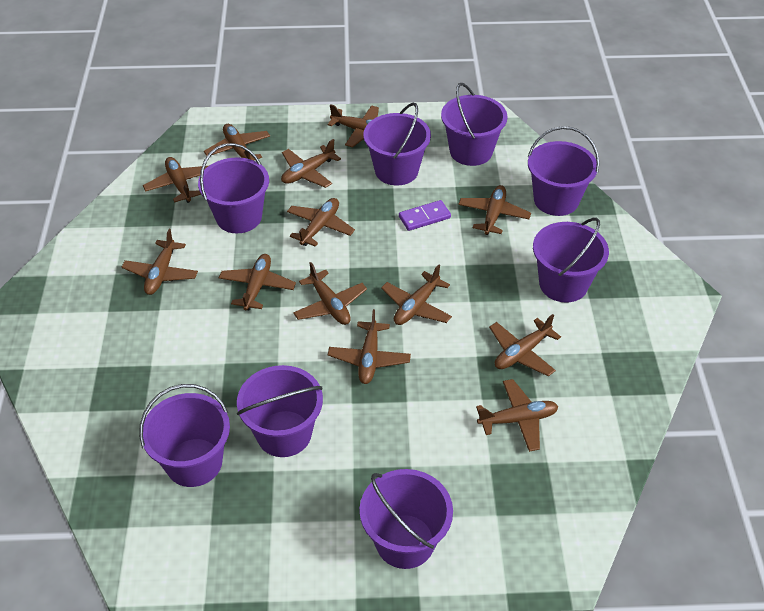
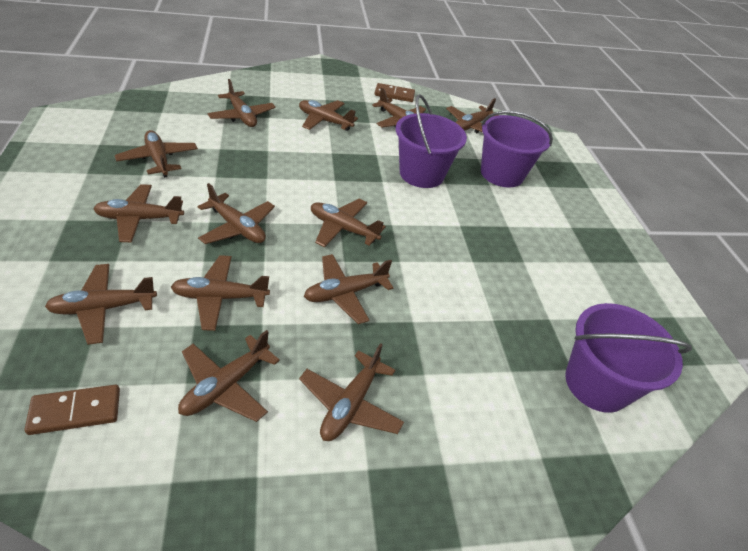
brown domino: 0 -> 2
purple bucket: 8 -> 3
purple domino: 1 -> 0

